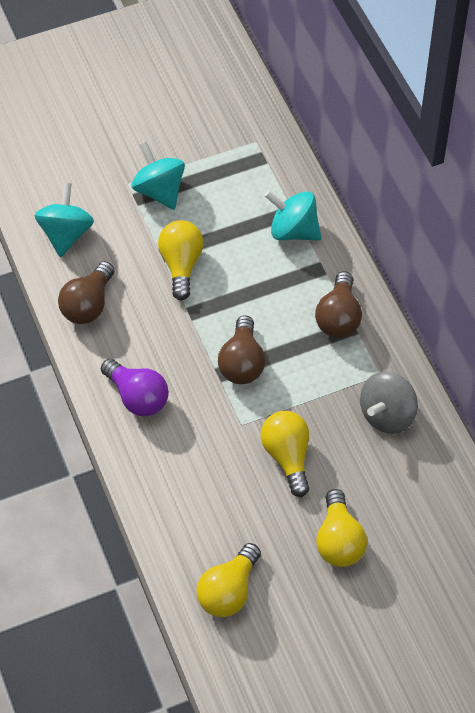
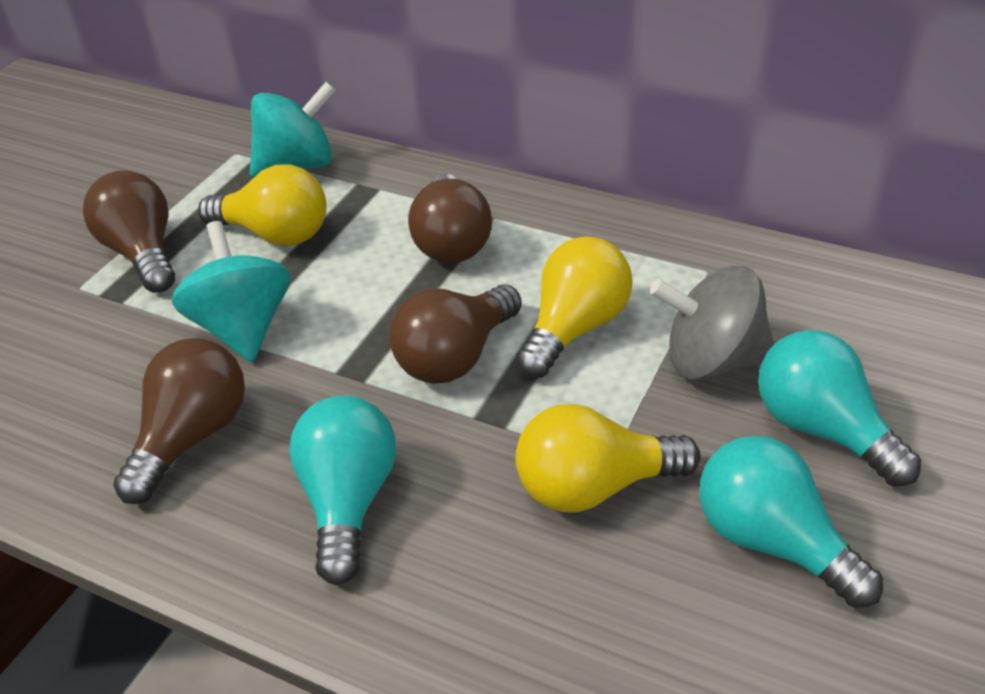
brown light bulb: 3 -> 4
purple light bulb: 1 -> 0
turquoise light bulb: 0 -> 3
turquoise spinning top: 3 -> 2
yellow light bulb: 4 -> 3

